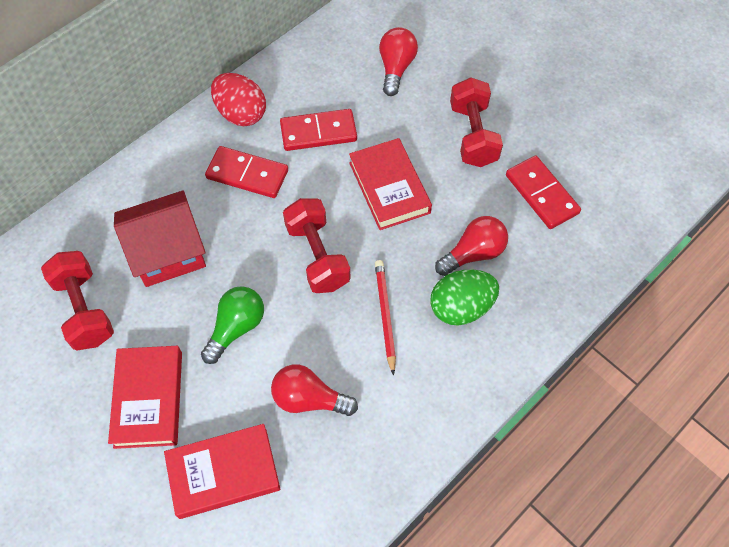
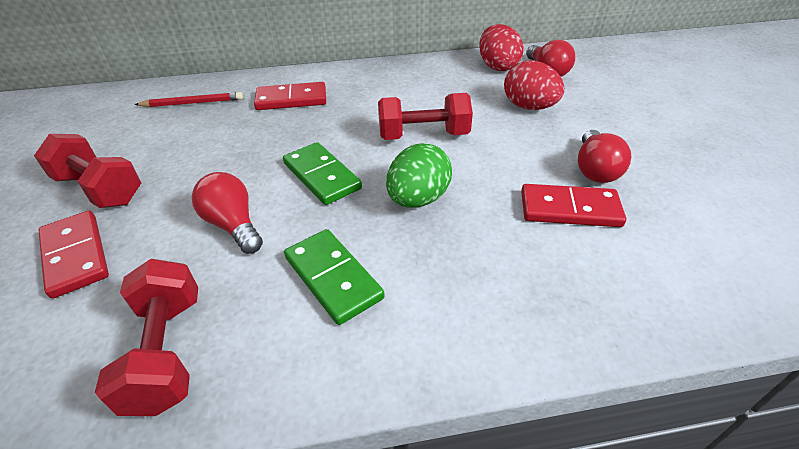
green domino: 0 -> 2
green light bulb: 1 -> 0
red book: 3 -> 0
red egg: 1 -> 2
red house: 1 -> 0

